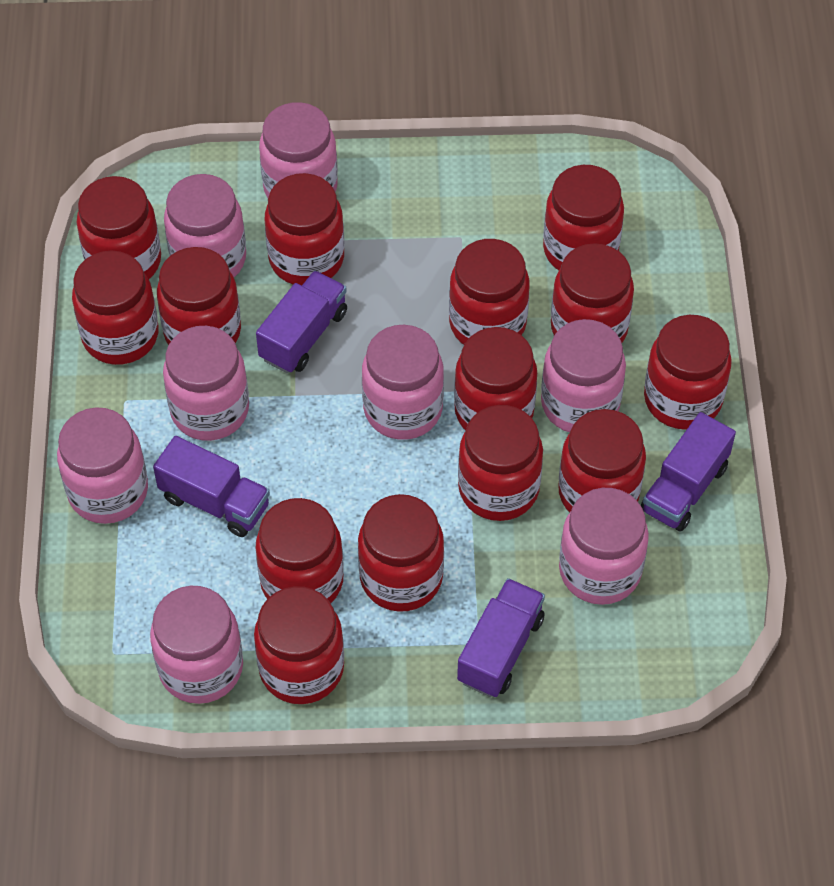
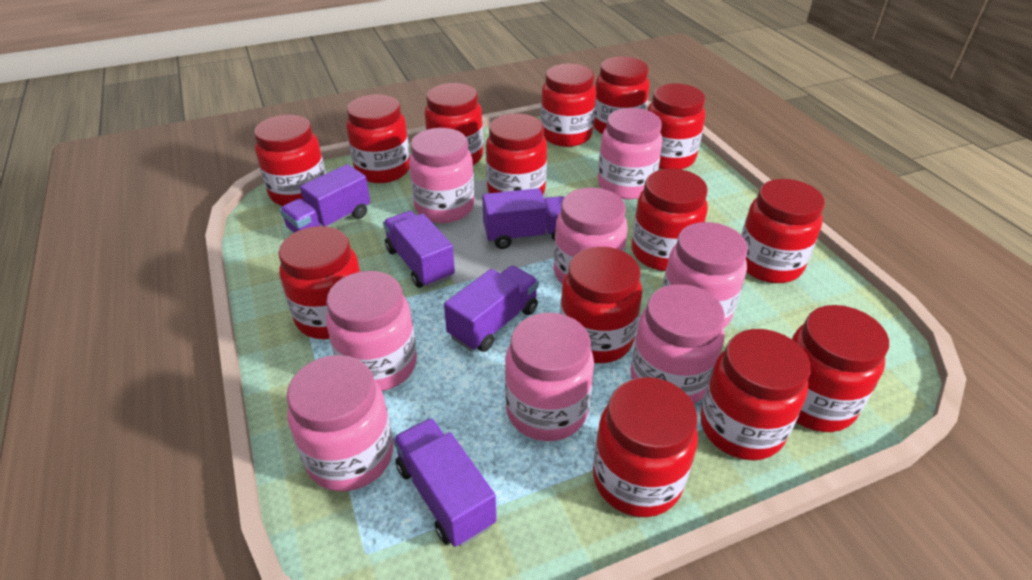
purple truck: 4 -> 5

